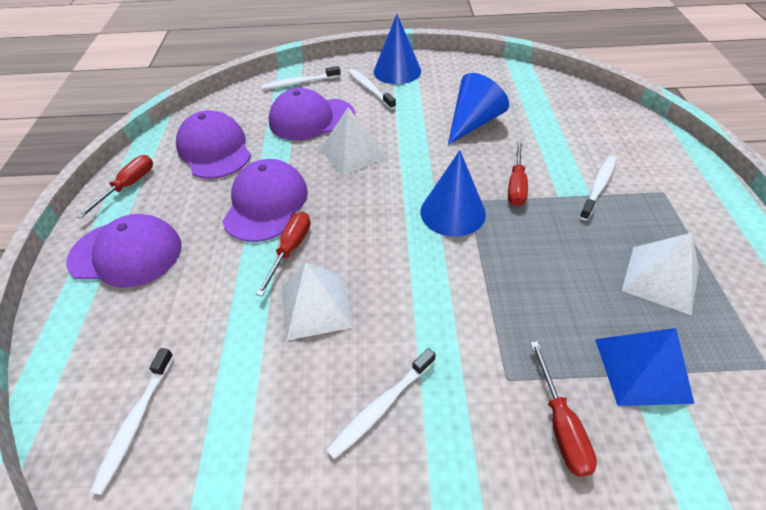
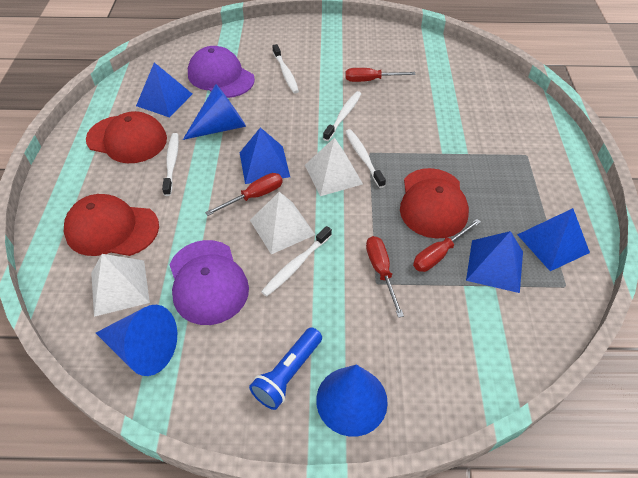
blue flashlight: 0 -> 1
blue pyramid: 1 -> 4
purple cap: 4 -> 2
red cap: 0 -> 3

